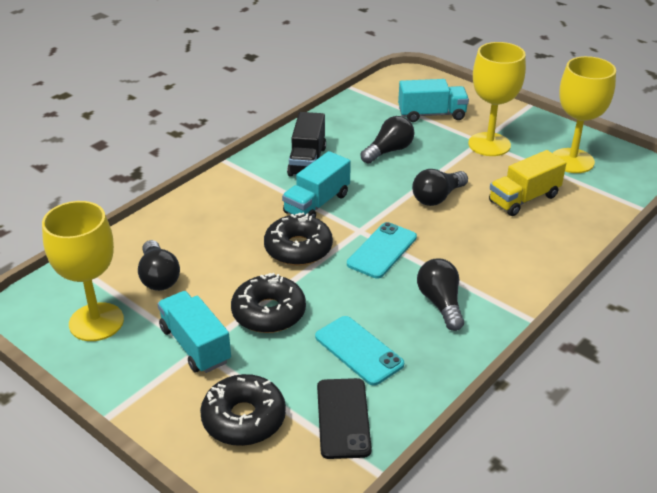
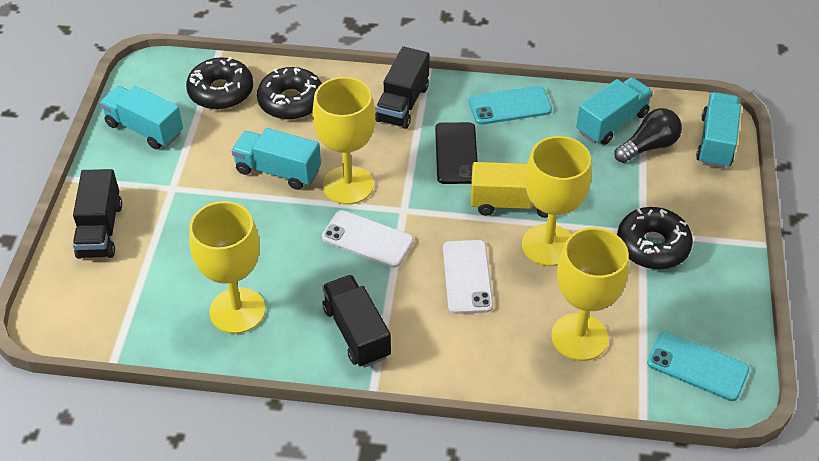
black light bulb: 4 -> 1
black truck: 1 -> 3
turquoise truck: 3 -> 4
white phone: 0 -> 2
yellow goblet: 3 -> 4

